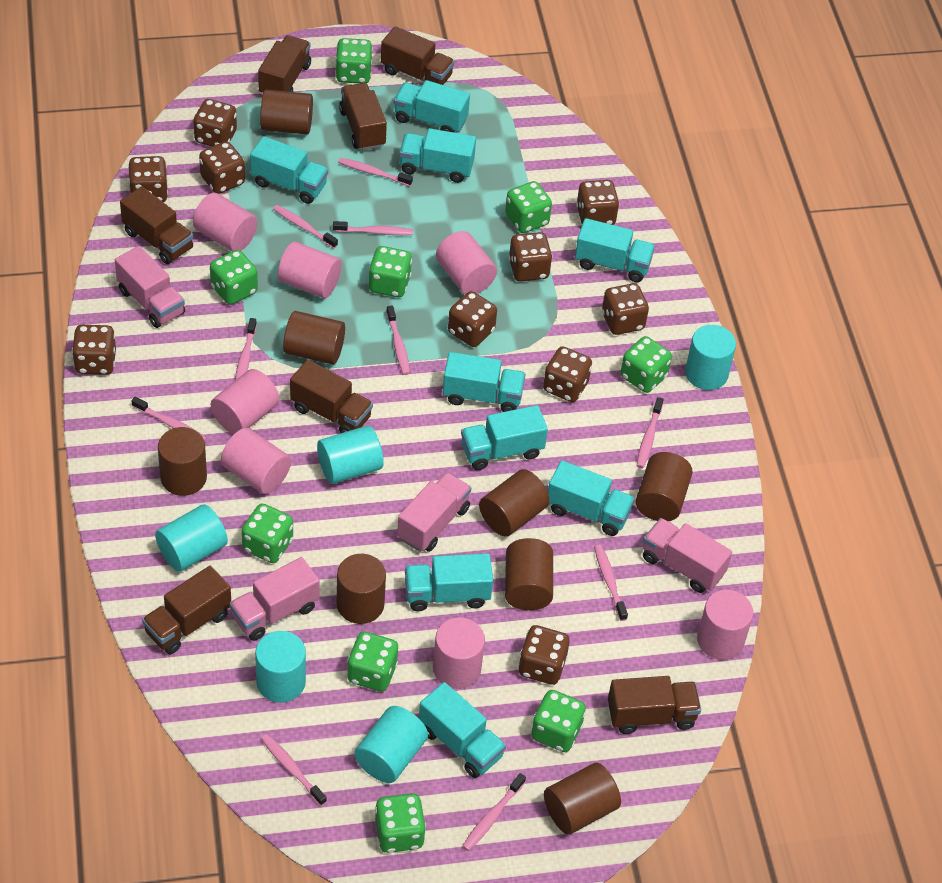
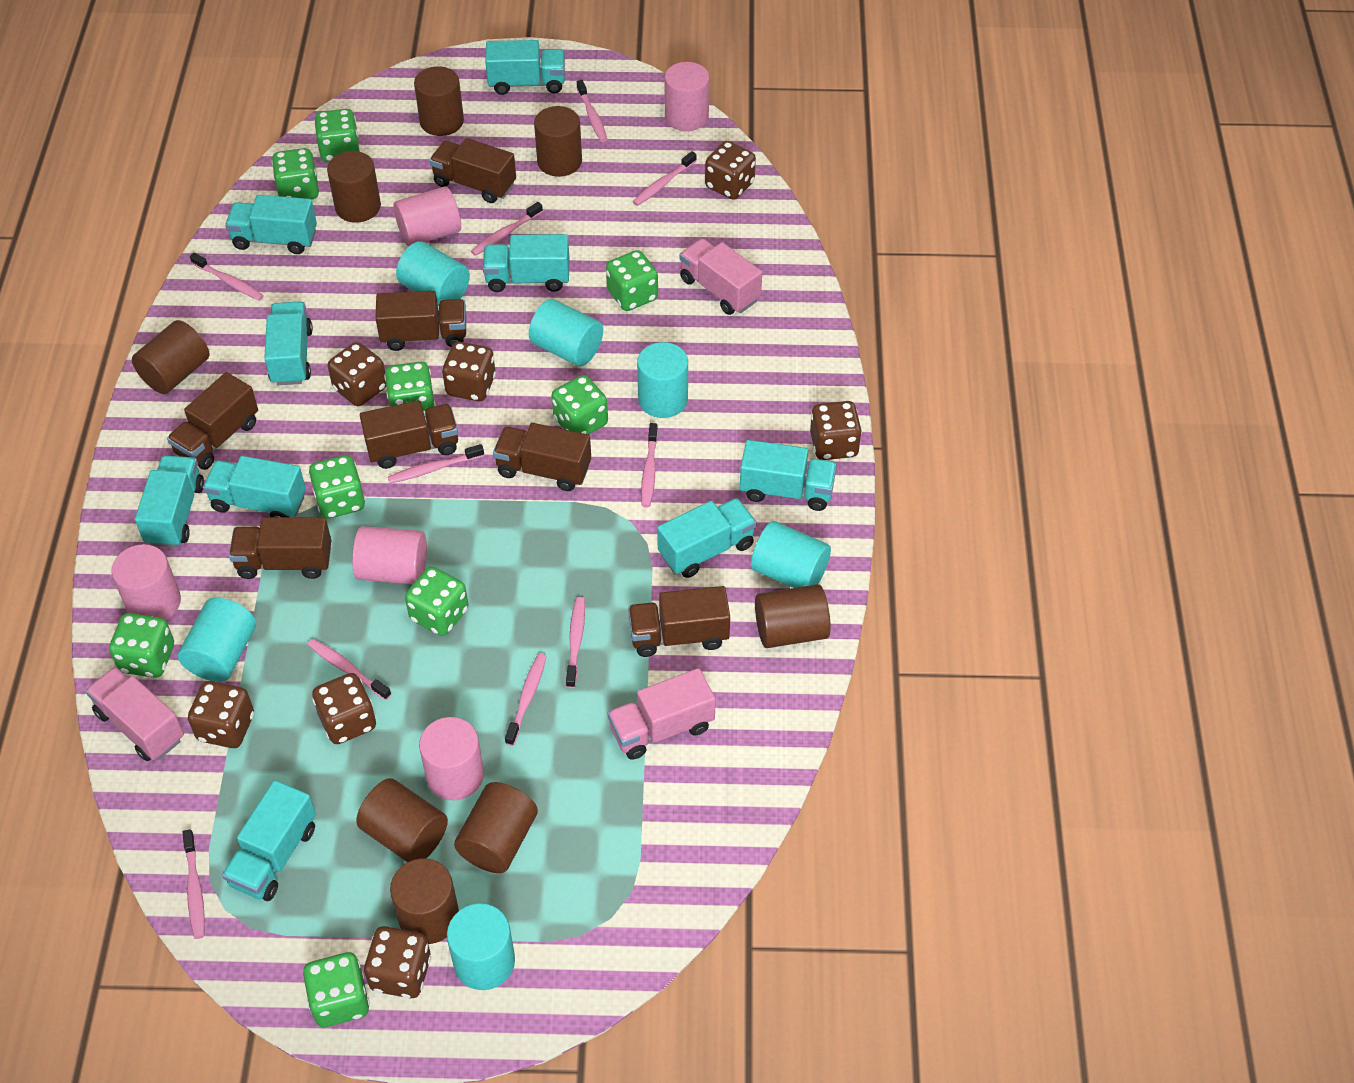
brown dice: 10 -> 7
pink cylinder: 7 -> 5
pink truck: 4 -> 3
turquoise cylinder: 5 -> 6

